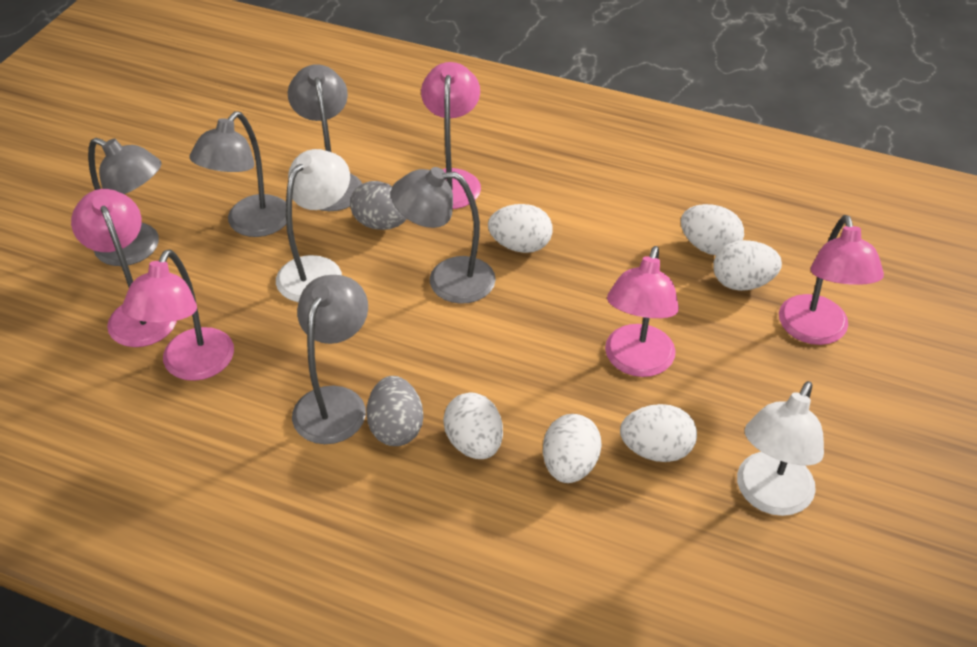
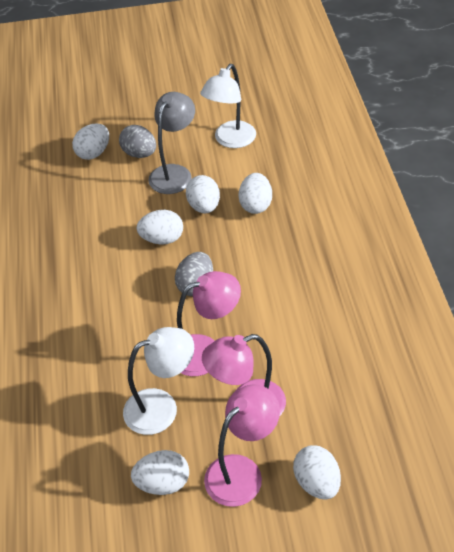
grey lamp: 5 -> 1
pink lamp: 5 -> 3

